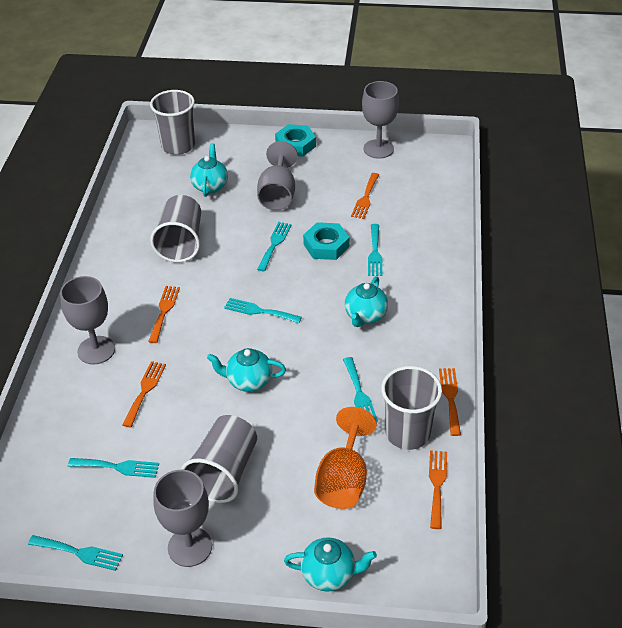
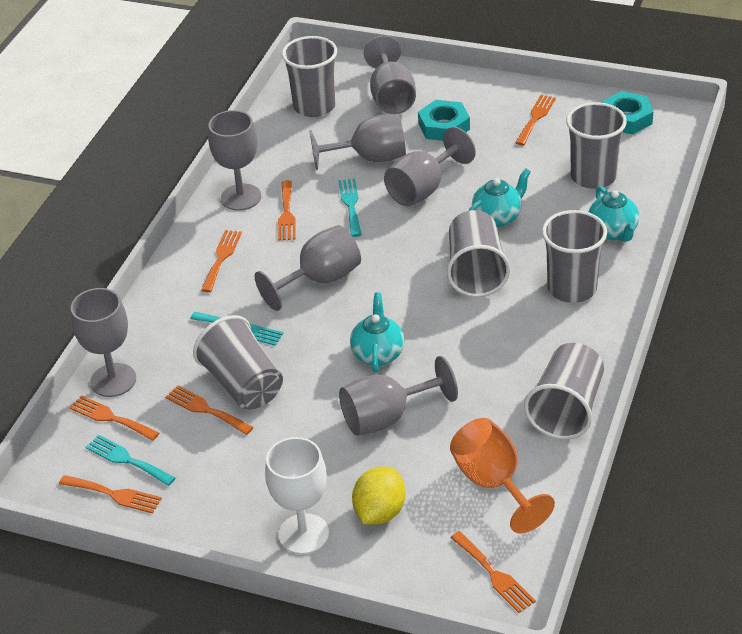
grey cup: 4 -> 6
grey goblet: 4 -> 7
orange fork: 5 -> 7
turquoise fork: 6 -> 3
turquoise teapot: 4 -> 3
white goblet: 0 -> 1
yellow lemon: 0 -> 1

